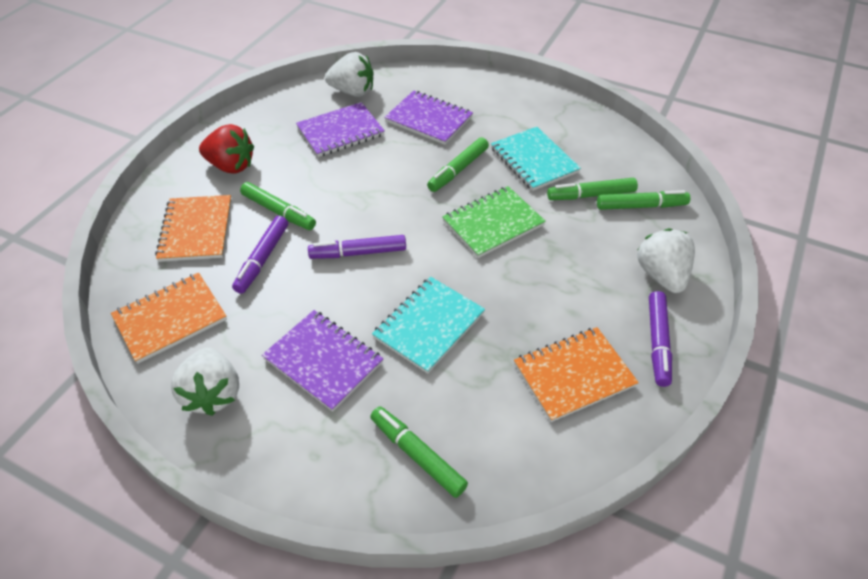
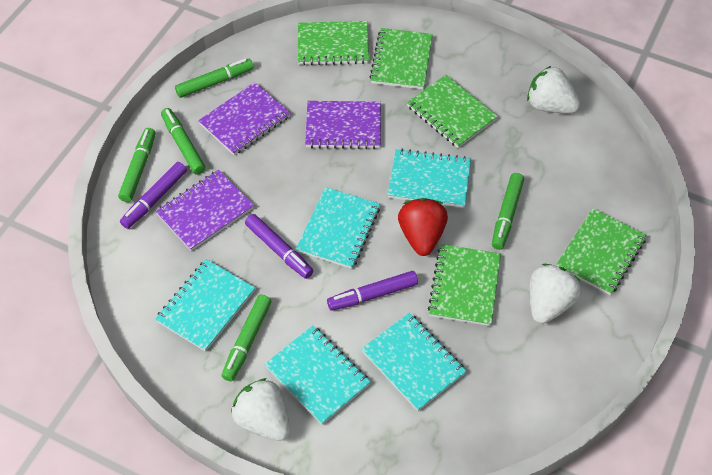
green notebook: 1 -> 5
orange notebook: 3 -> 0
turquoise notebook: 2 -> 5

